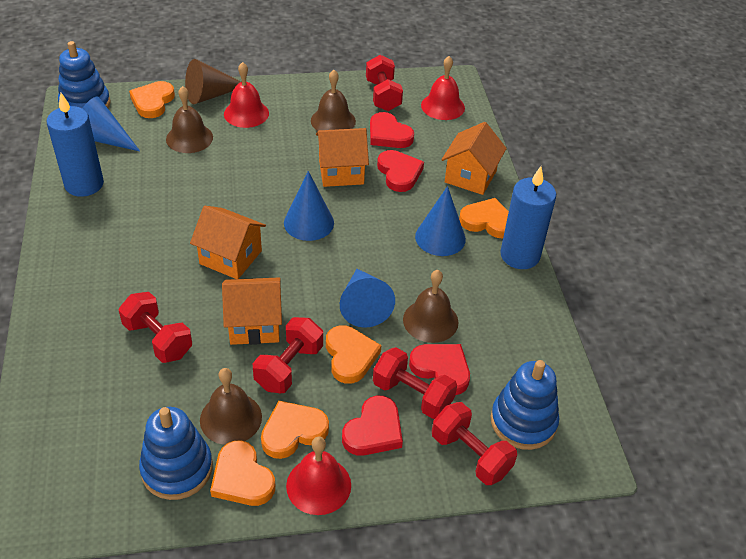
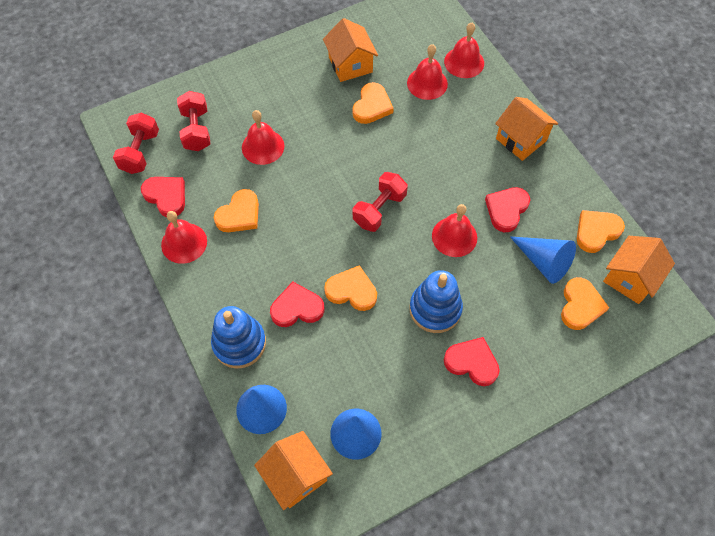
blue candle: 2 -> 0
blue cone: 4 -> 3
blue stacking toy: 3 -> 2
brown bell: 4 -> 0
brown cone: 1 -> 0
red bell: 3 -> 5
red dumbbell: 5 -> 3

